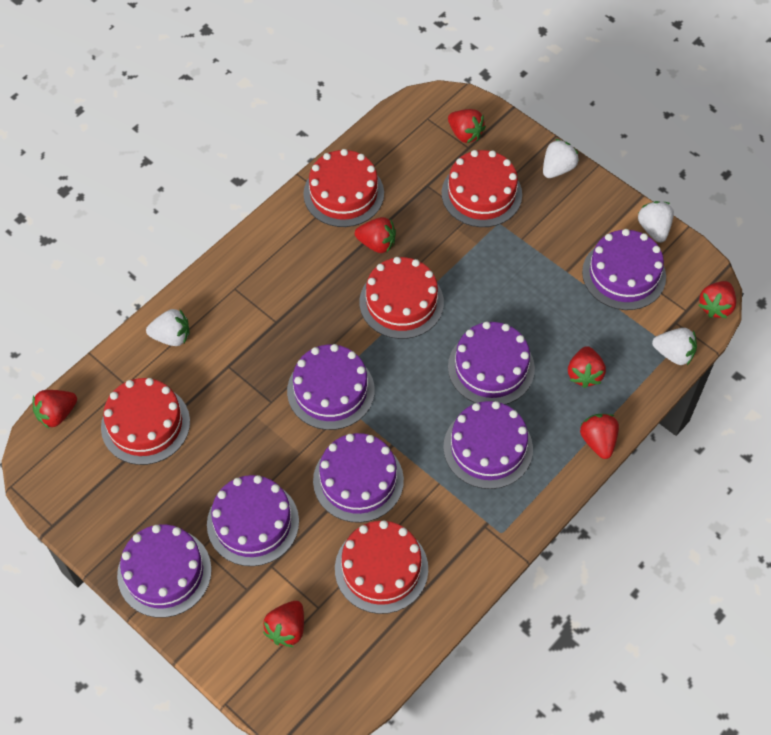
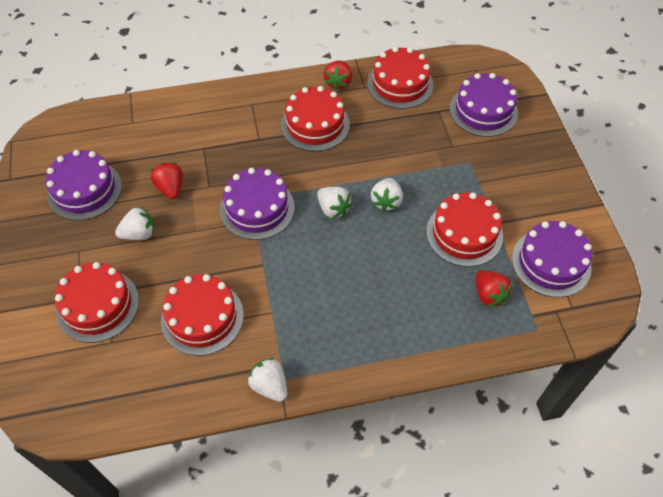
purple cake: 7 -> 4
red strawberry: 7 -> 3

